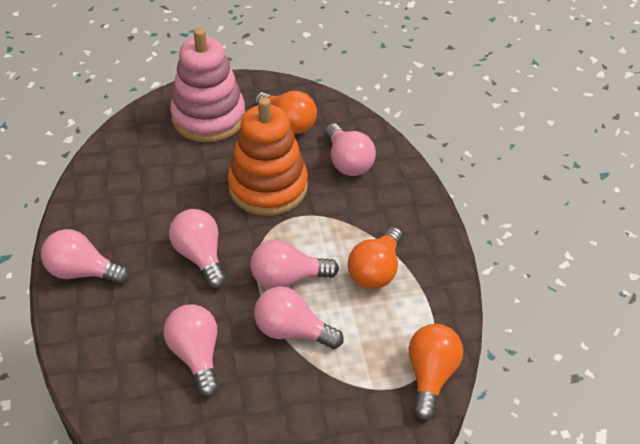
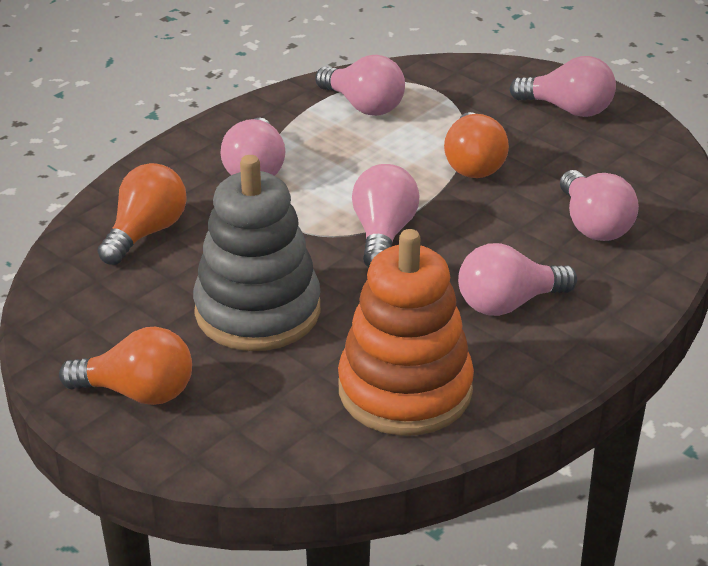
grey stacking toy: 0 -> 1
pink stacking toy: 1 -> 0

